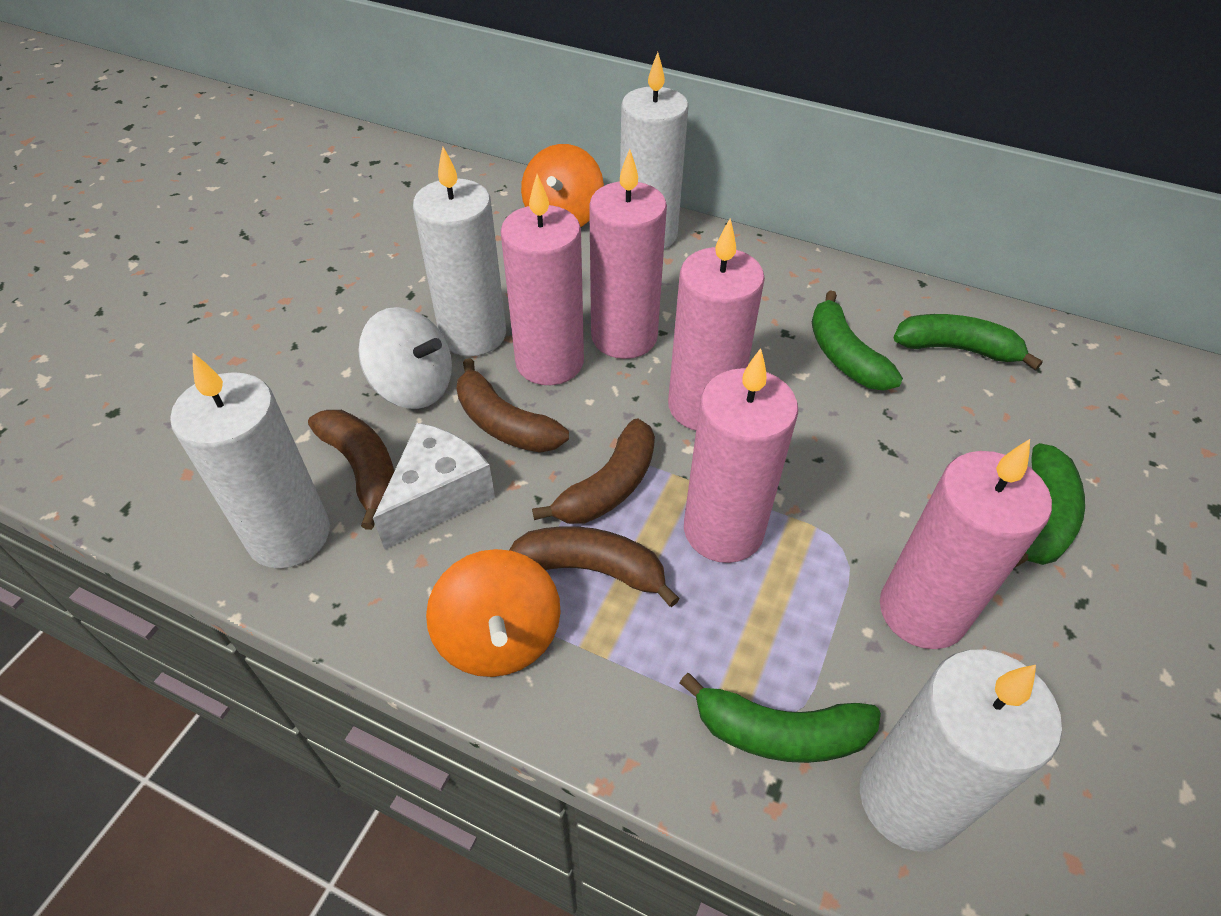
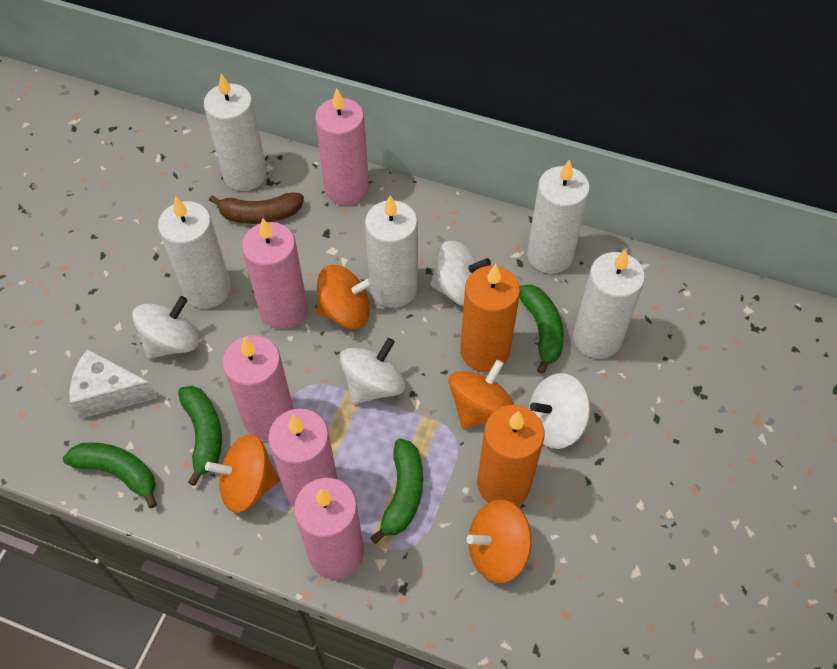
brown banana: 4 -> 1
orange candle: 0 -> 2
orange spinning top: 2 -> 4
white candle: 4 -> 5
white spinning top: 1 -> 4

